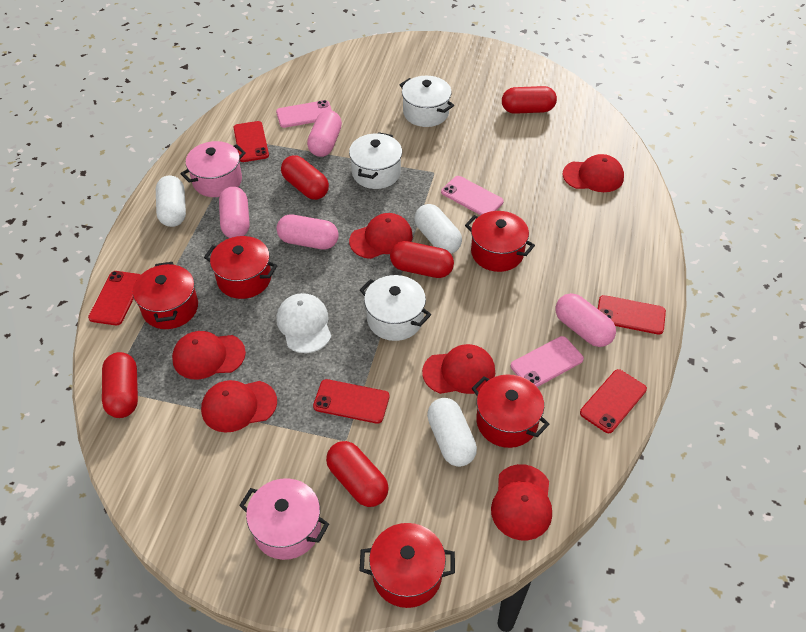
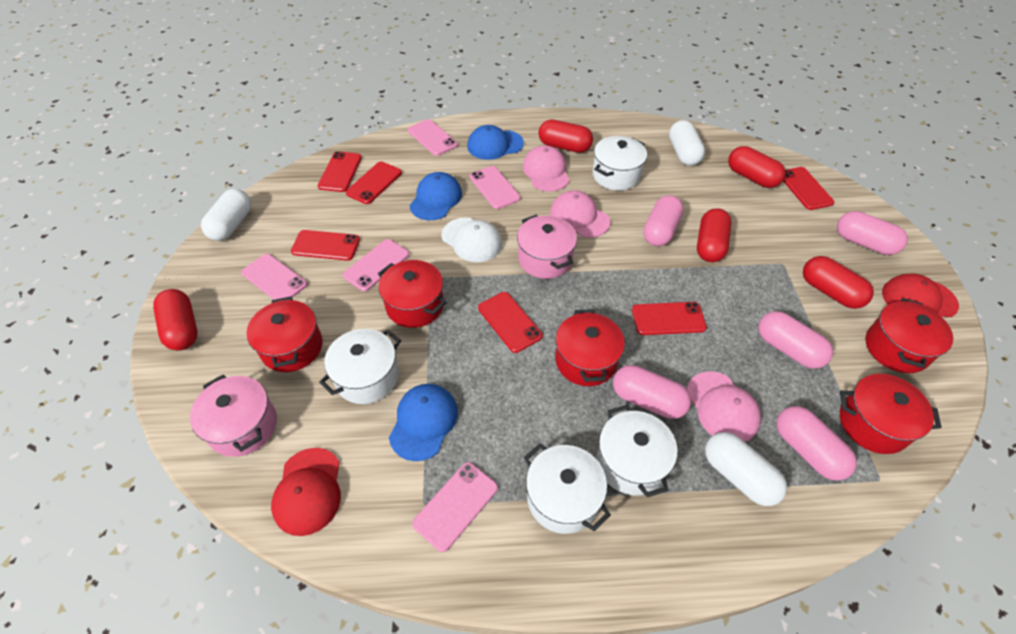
blue cap: 0 -> 3
pink cap: 0 -> 3
pink capsule: 4 -> 5
pink phone: 3 -> 5
red cap: 6 -> 2
red phone: 5 -> 6
white pot: 3 -> 4

